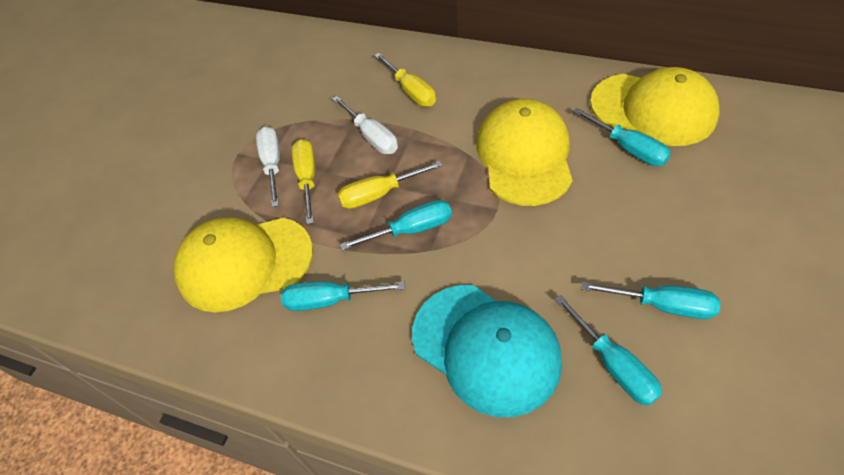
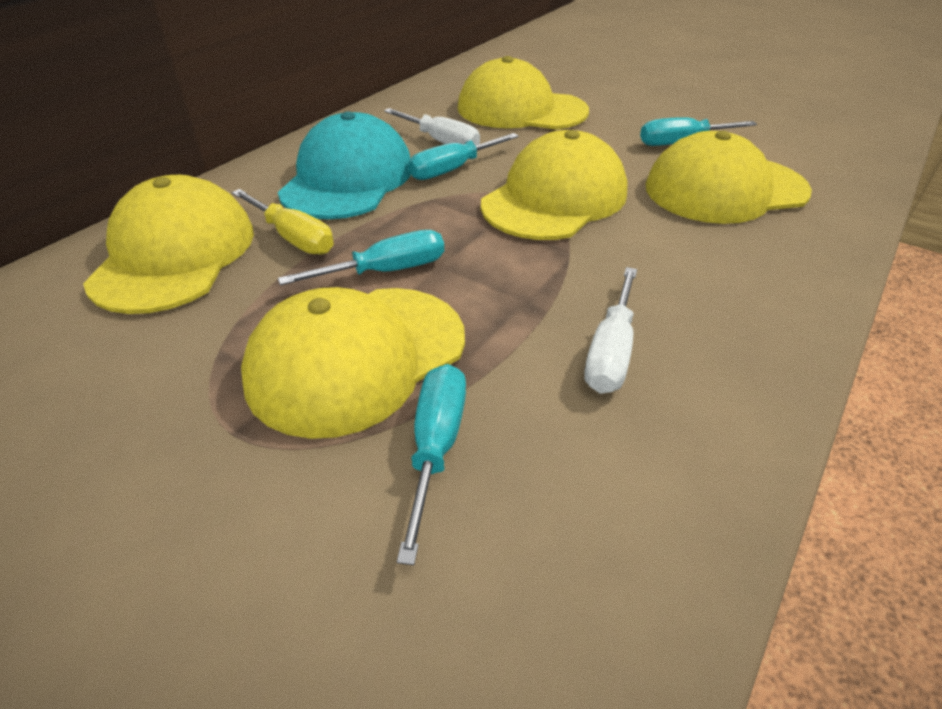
turquoise screwdriver: 5 -> 4
yellow cap: 3 -> 5
yellow screwdriver: 3 -> 1

